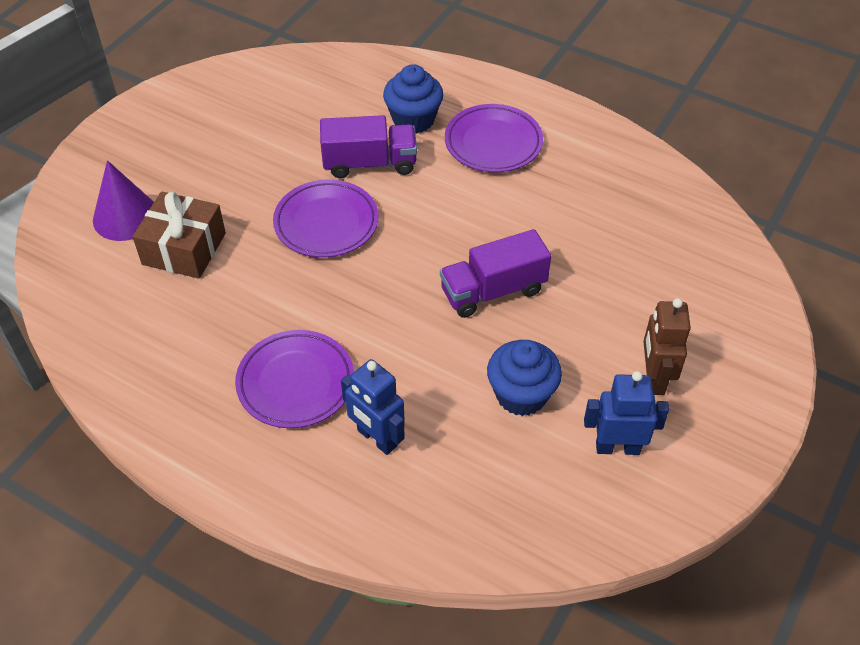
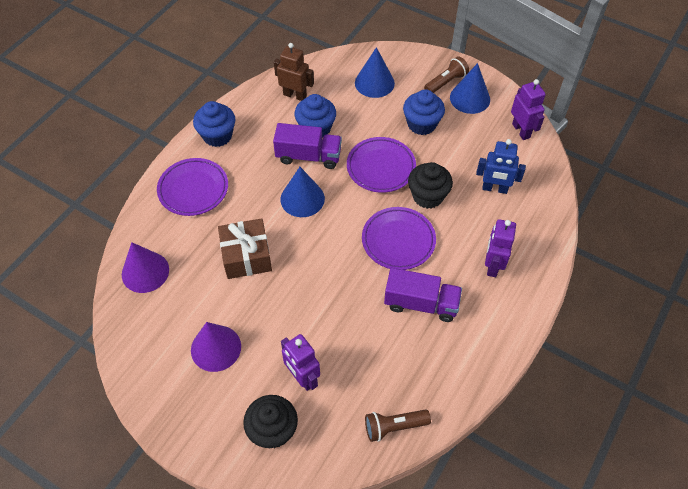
black cupcake: 0 -> 2
blue cone: 0 -> 3
blue cupcake: 2 -> 3
blue robot: 2 -> 1
brown flashlight: 0 -> 2
purple cone: 1 -> 2
purple robot: 0 -> 3

